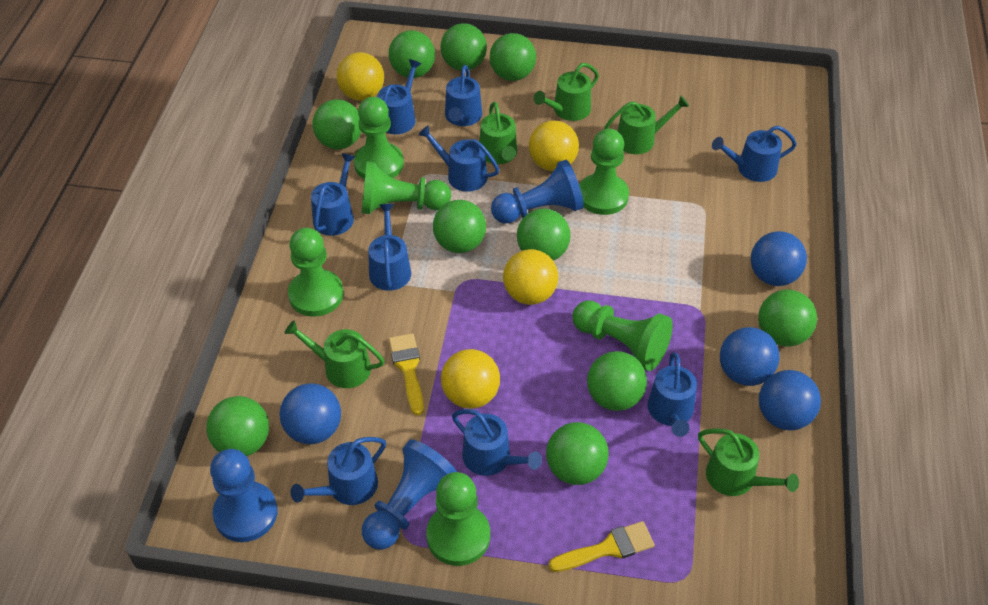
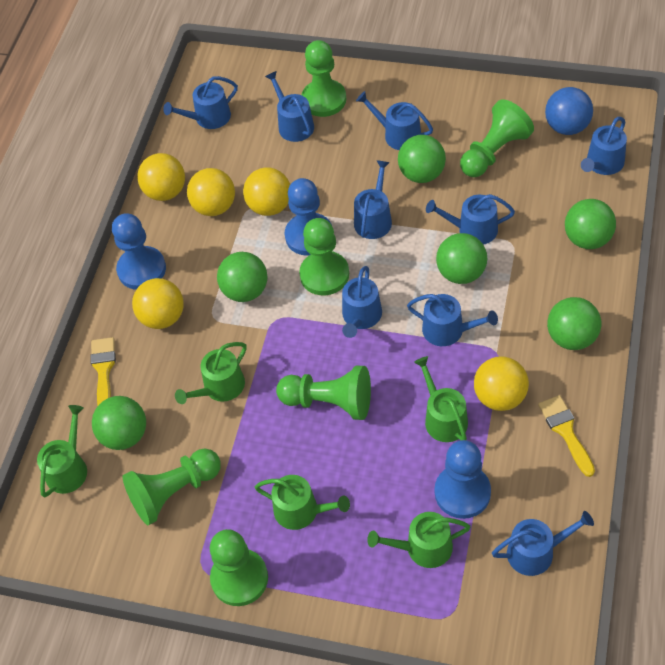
blue ball: 4 -> 1
green ball: 10 -> 6
yellow ball: 4 -> 5

